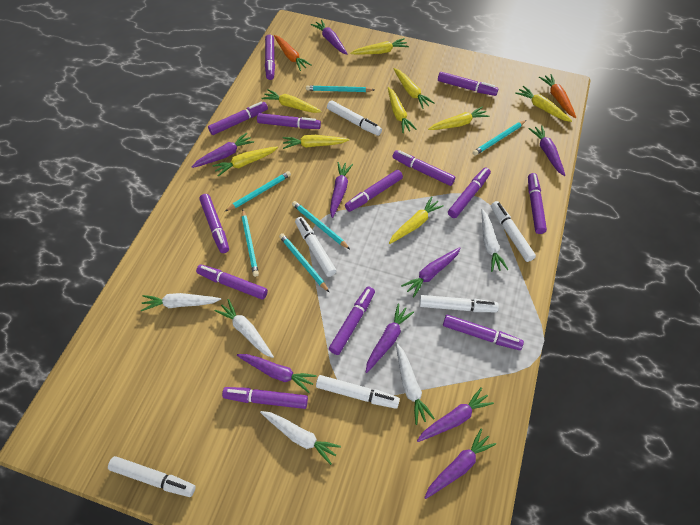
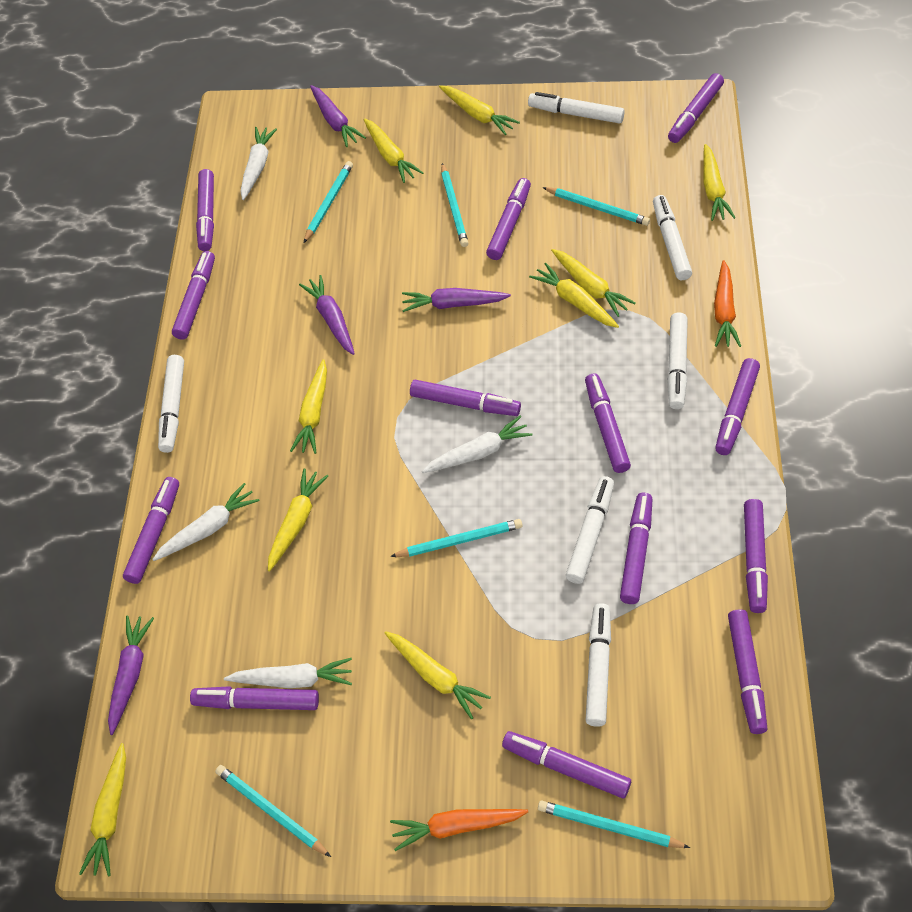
purple carrot: 9 -> 4
white carrot: 5 -> 4

